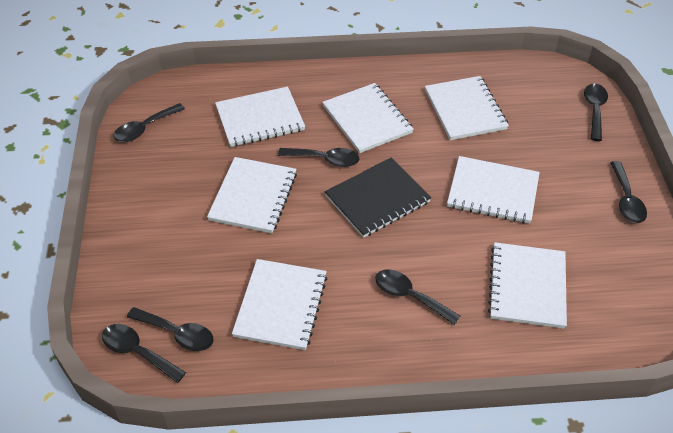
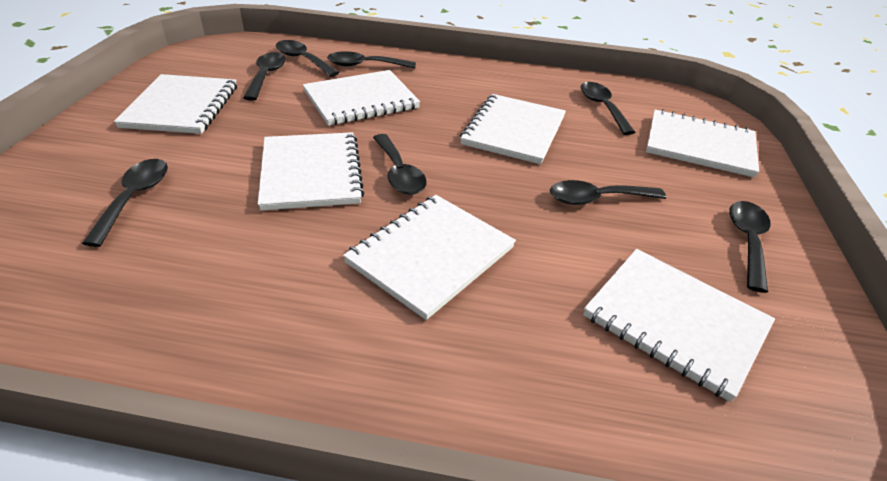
black notebook: 1 -> 0
black spoon: 7 -> 8

